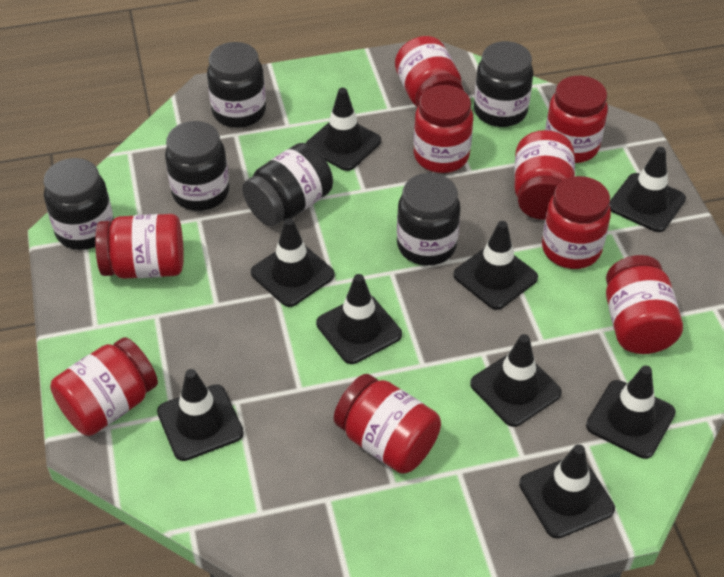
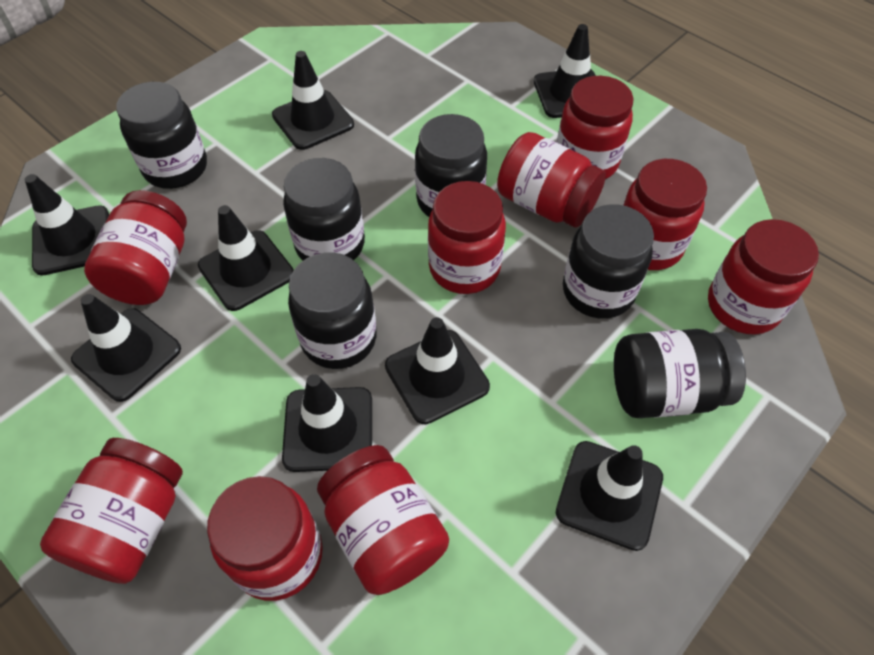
black traffic cone: 9 -> 8

